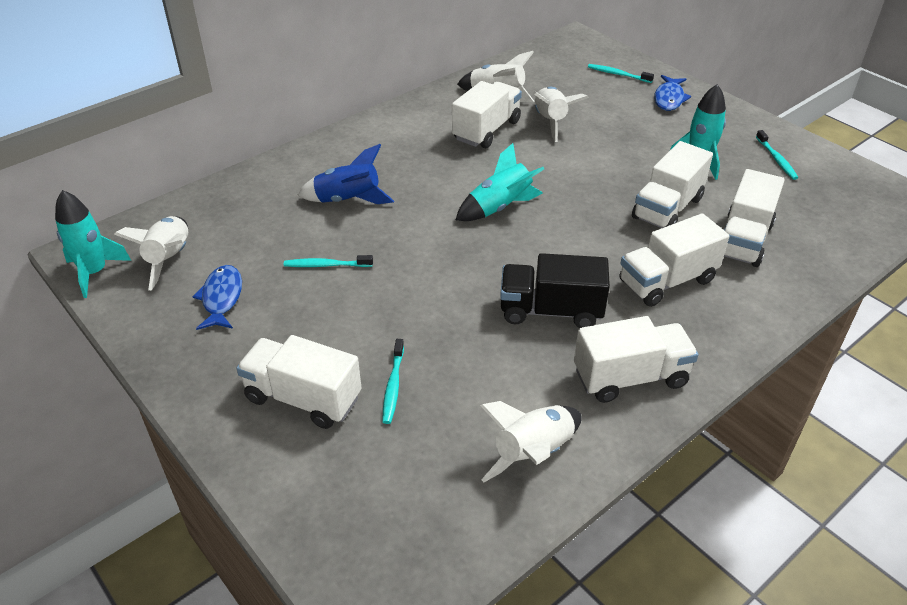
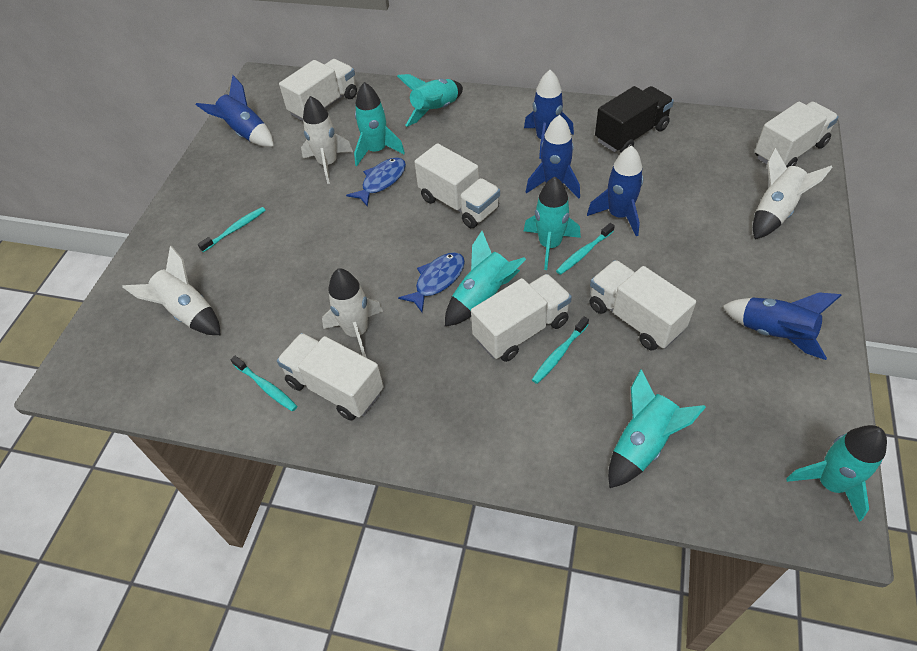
blue rocket: 1 -> 5
turquoise rocket: 3 -> 6

